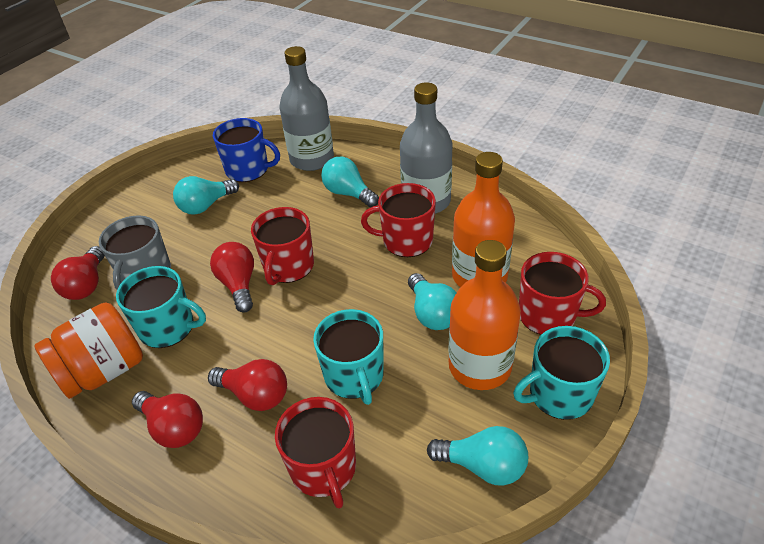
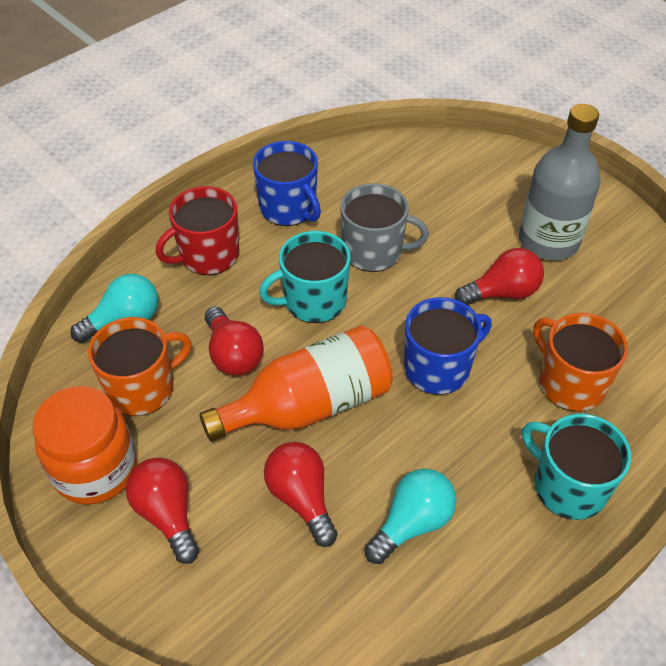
blue mug: 1 -> 2
grey bottle: 2 -> 1
orange bottle: 2 -> 1
orange mug: 0 -> 2
red mug: 4 -> 1
turquoise light bulb: 4 -> 2
turquoise mug: 3 -> 2

